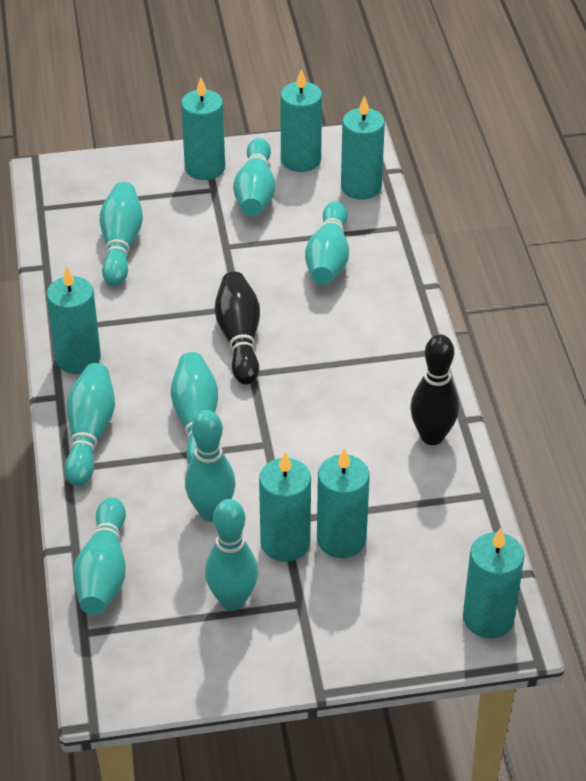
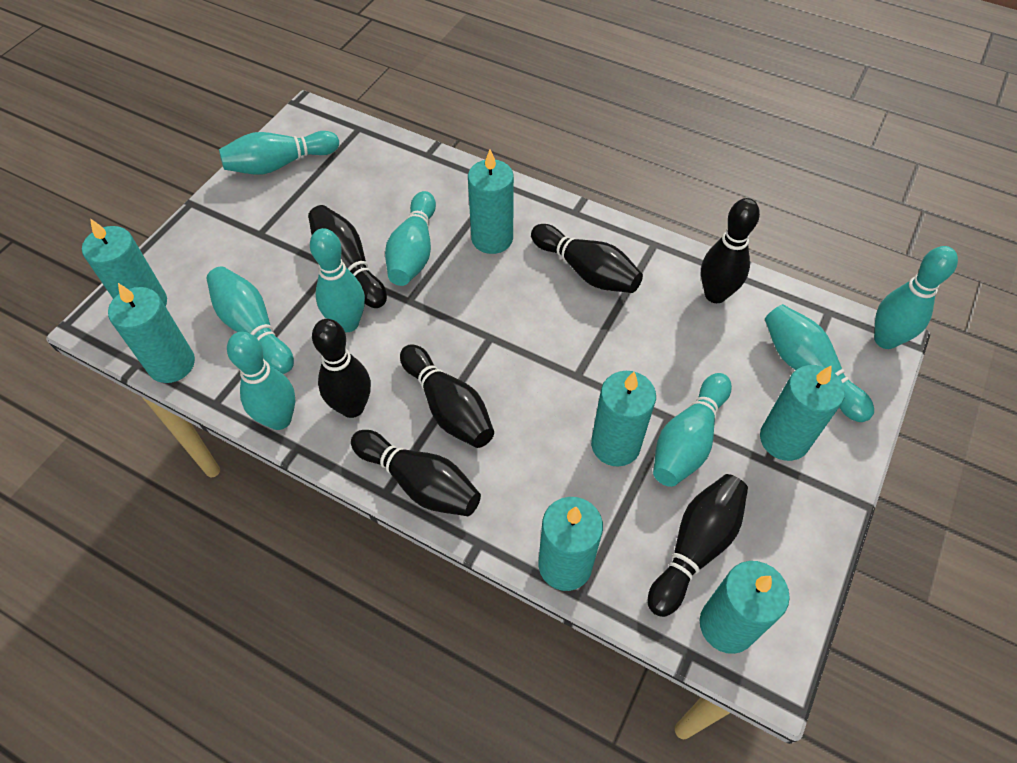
black bowling pin: 2 -> 7

